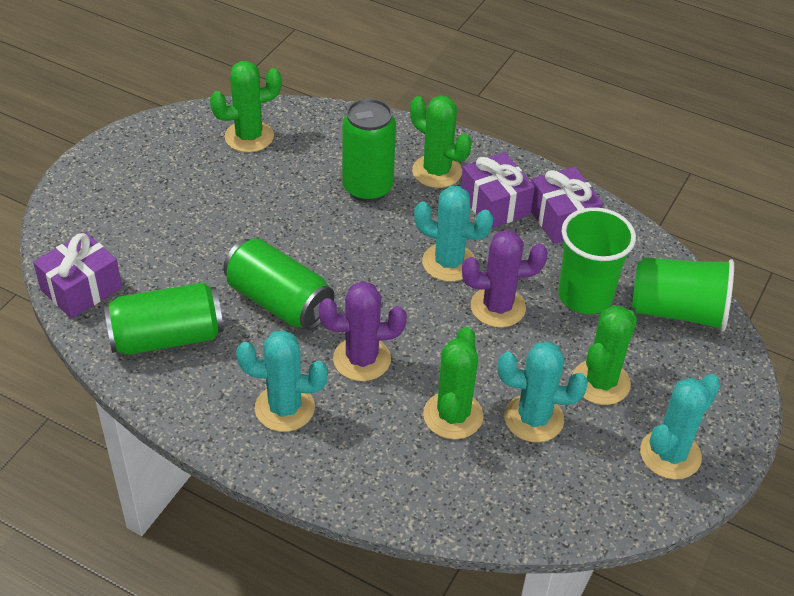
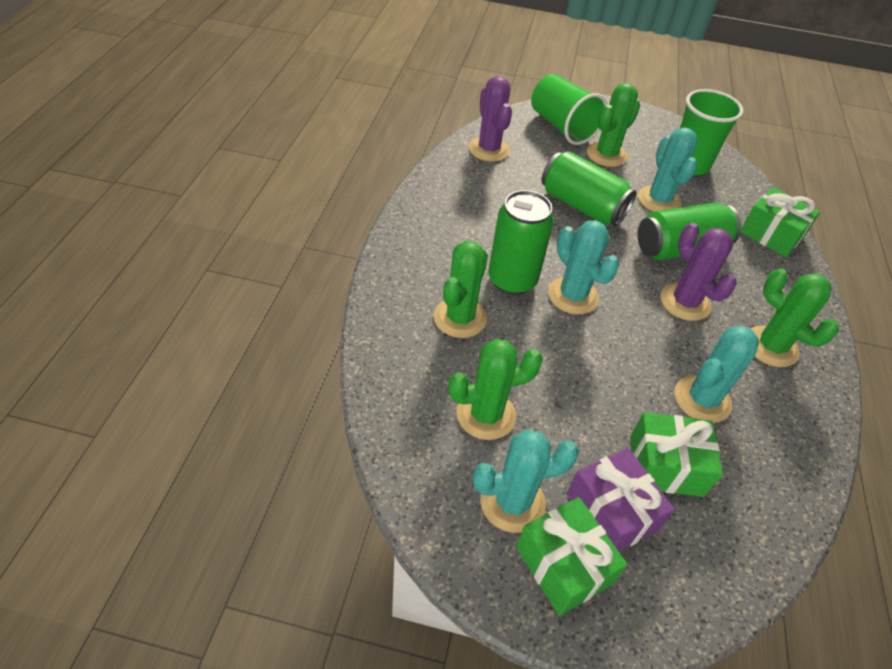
green gift: 0 -> 3
purple gift: 3 -> 1

